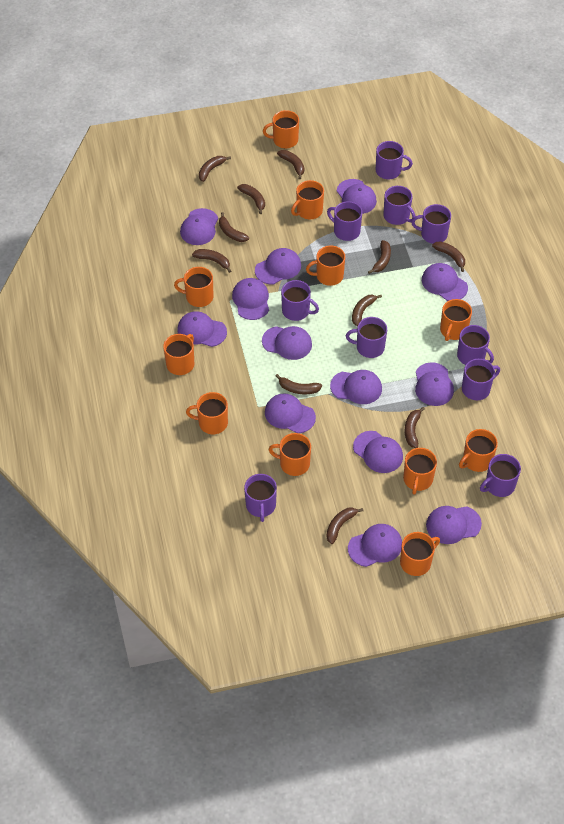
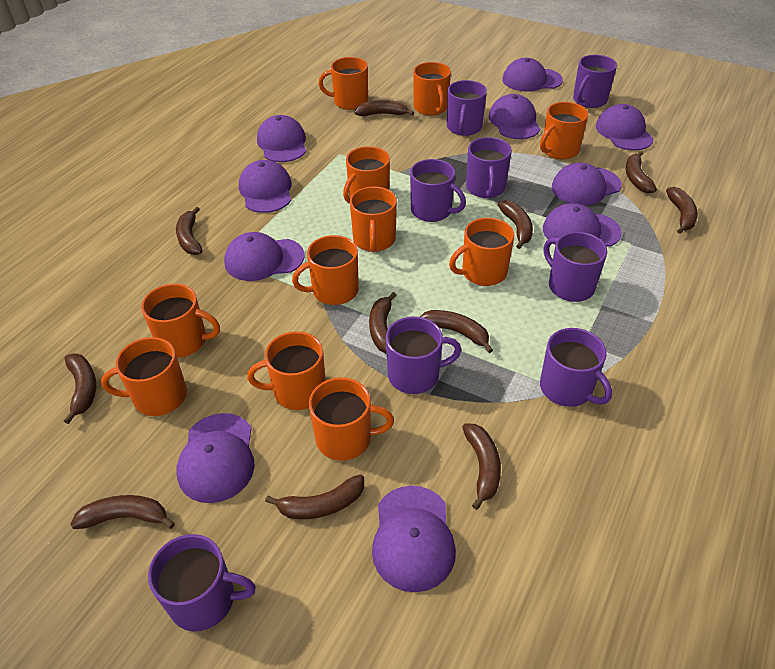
purple cap: 13 -> 10
purple mug: 10 -> 8

